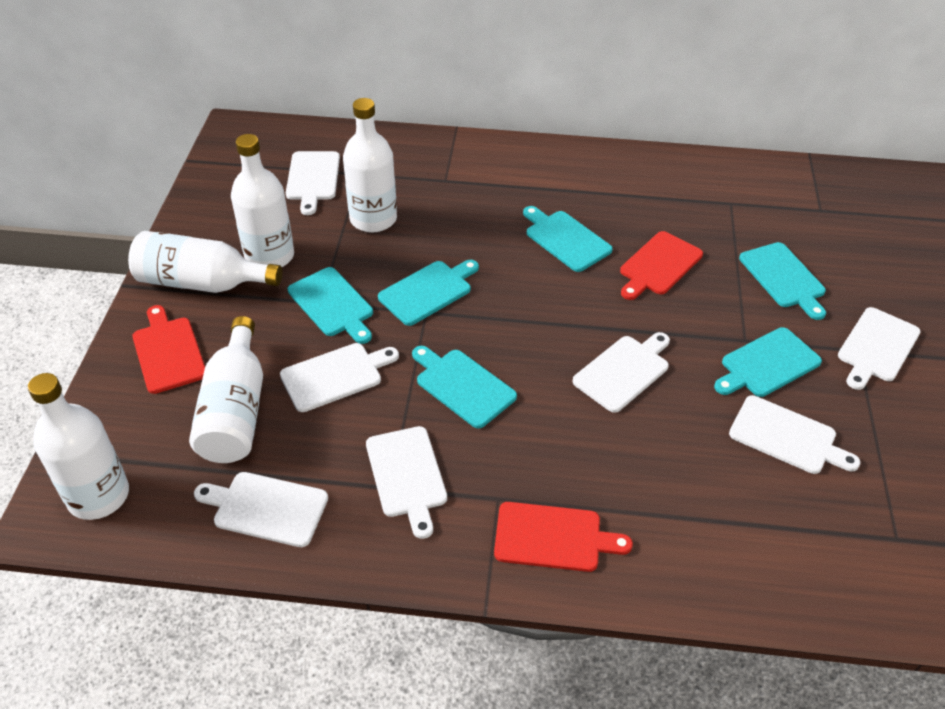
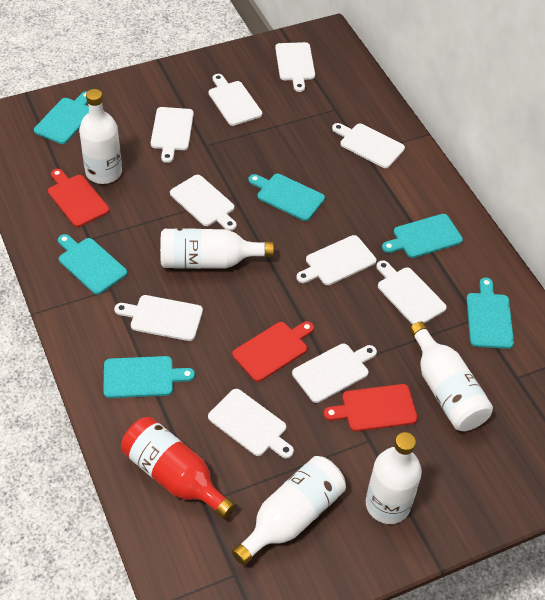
red bottle: 0 -> 1
white cutting board: 7 -> 10

